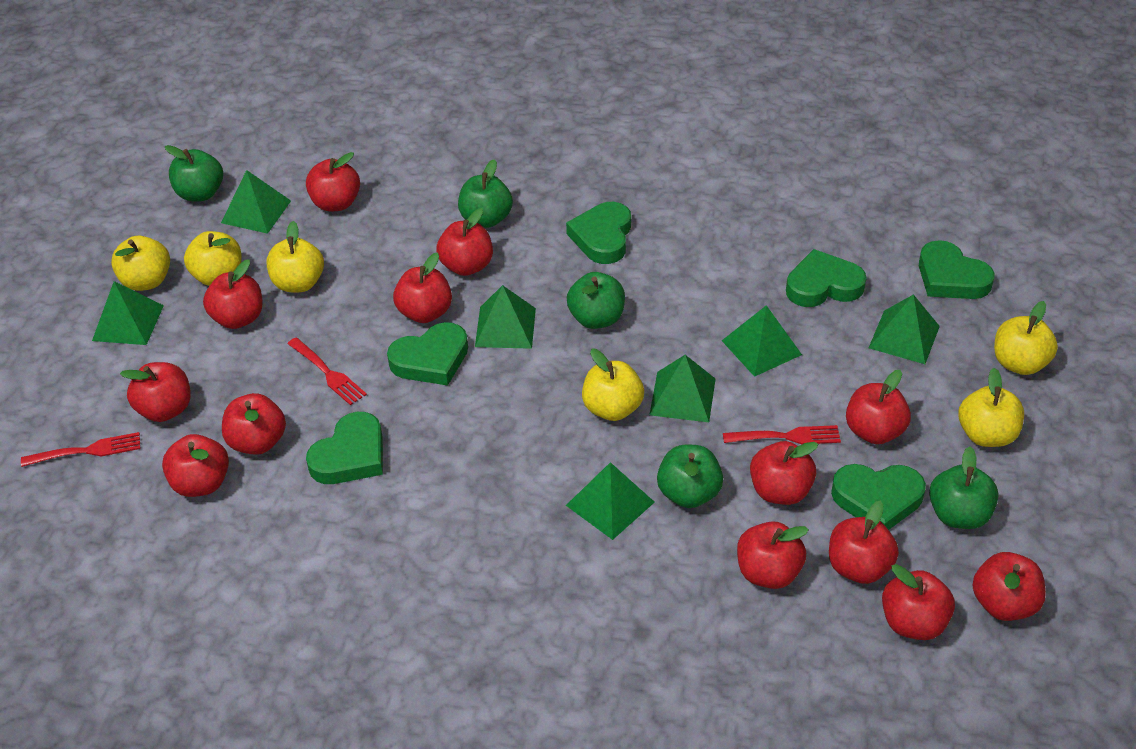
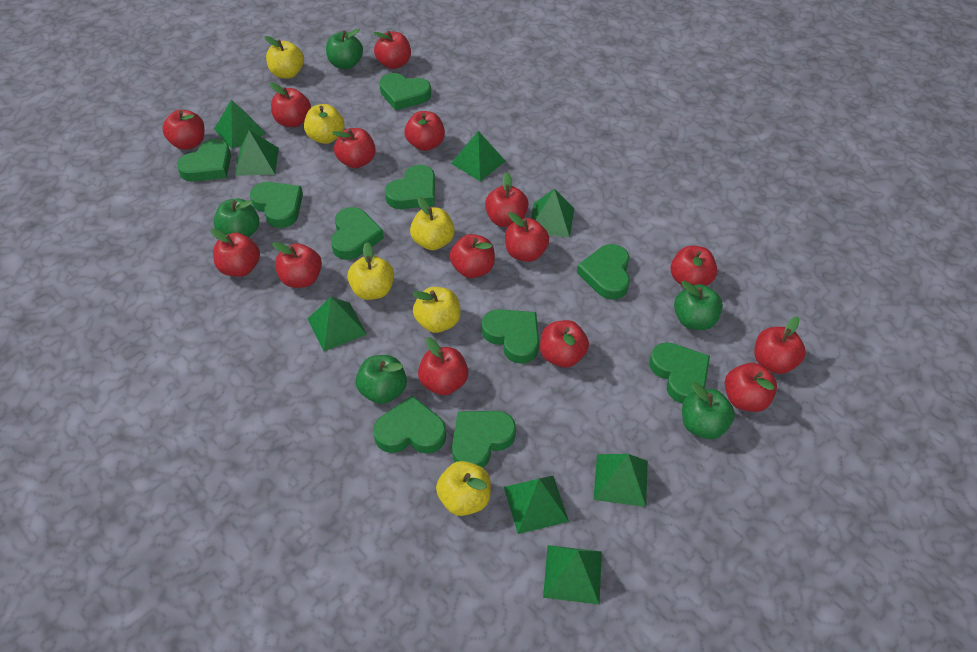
green heart: 6 -> 10
green pyramid: 7 -> 8
red apple: 13 -> 15
red fork: 3 -> 0

